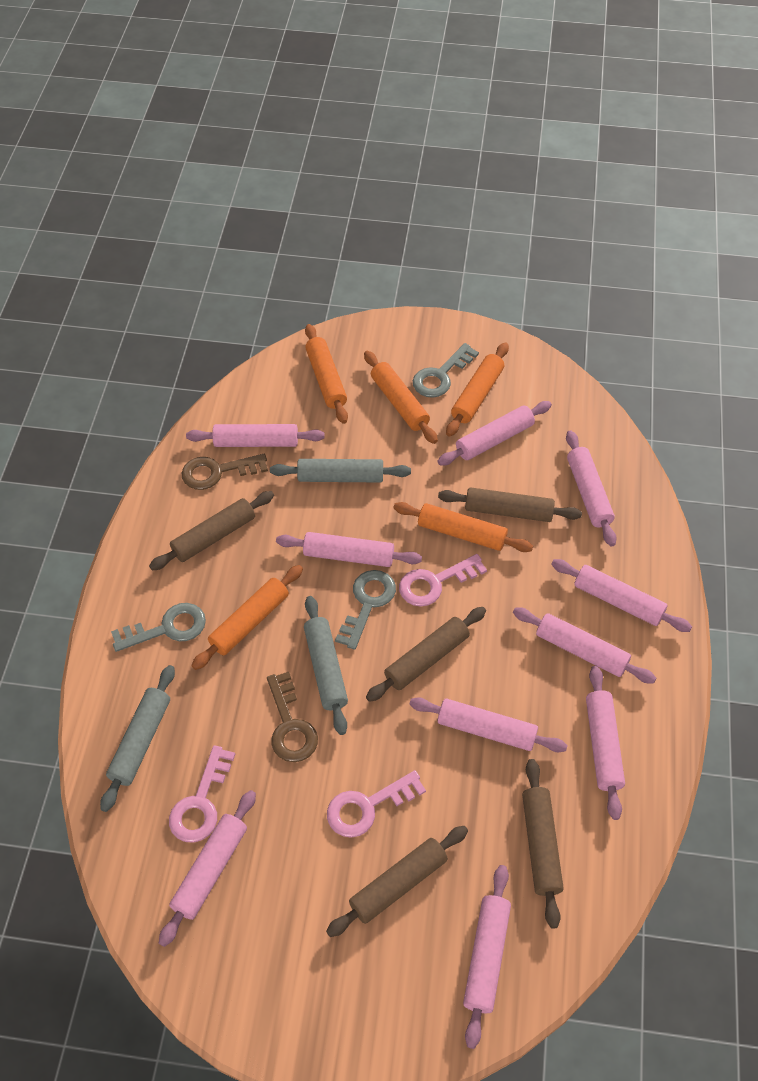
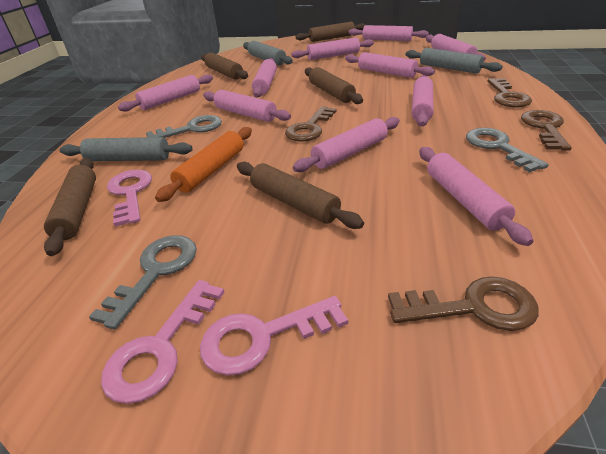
brown key: 2 -> 4
orange rolling pin: 5 -> 1

